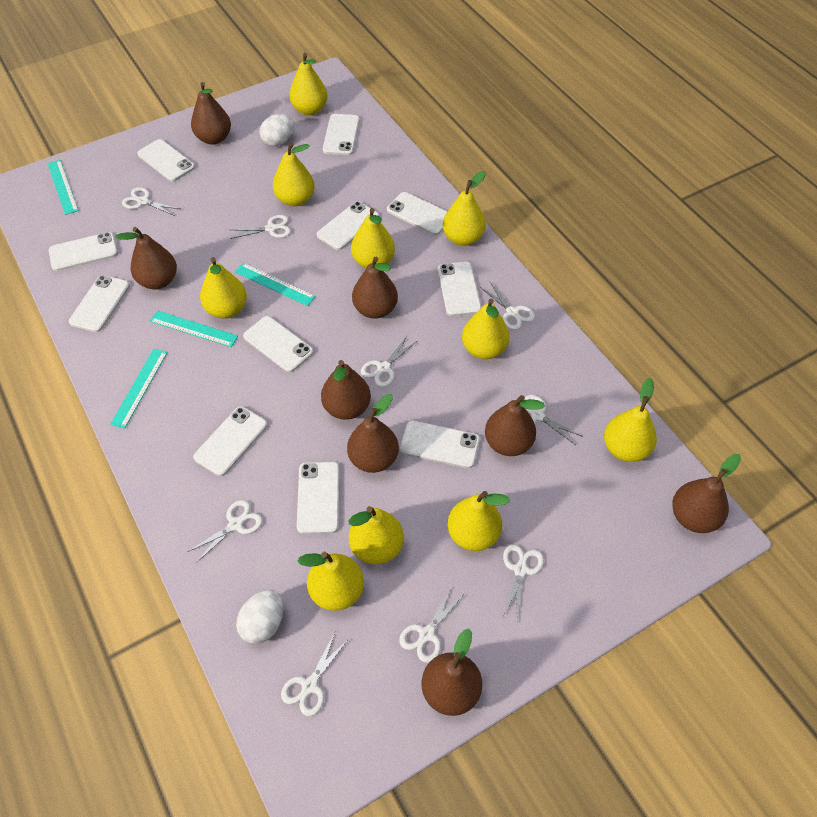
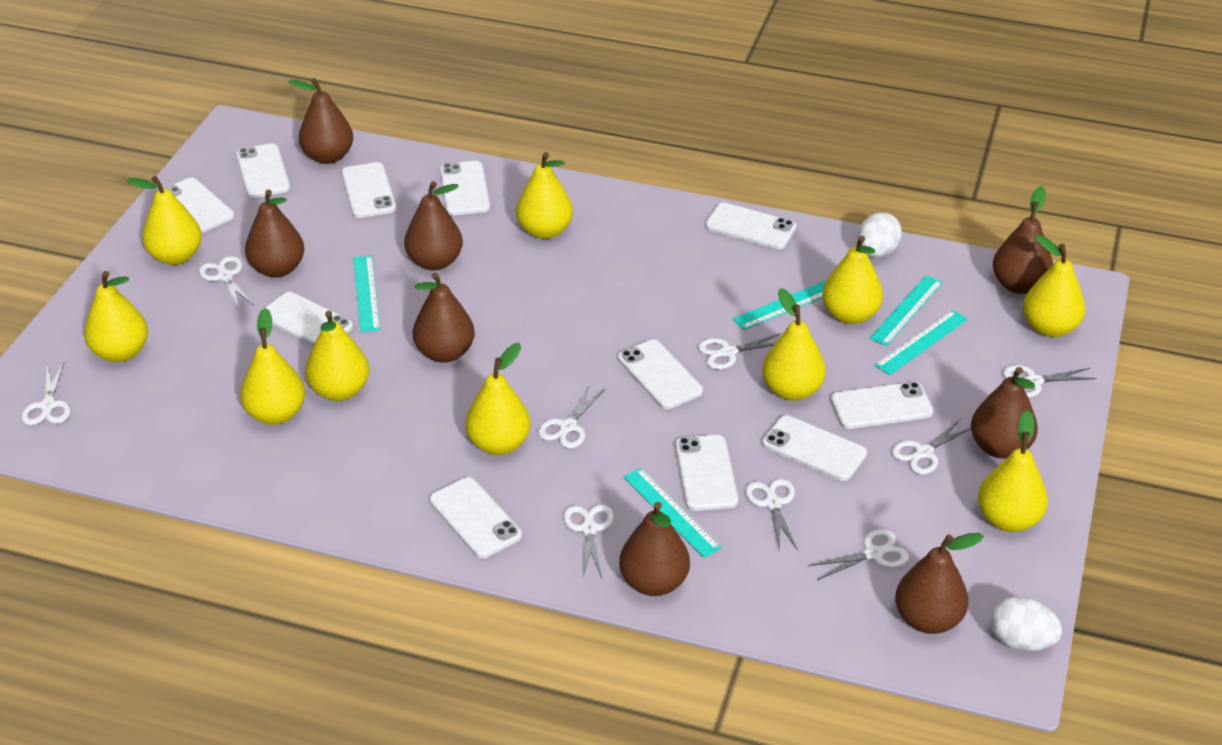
turquoise ruler: 4 -> 5

